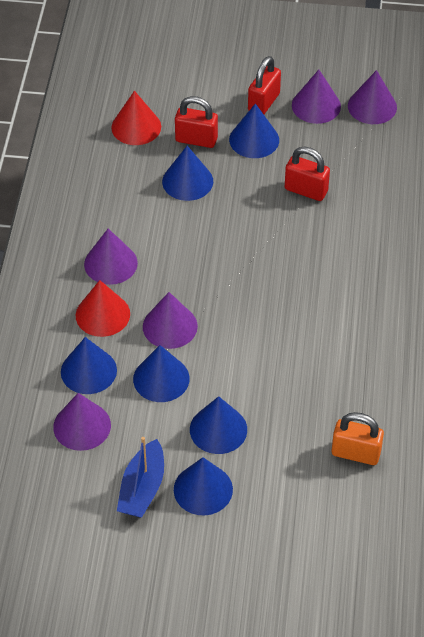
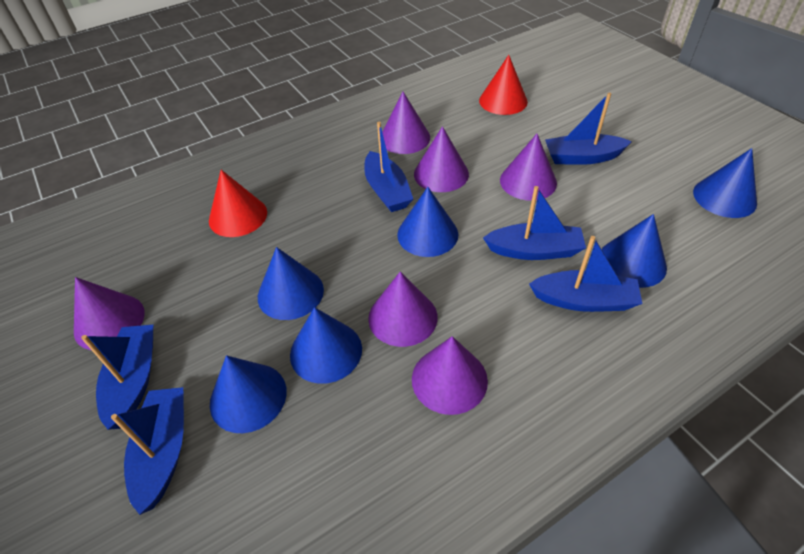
blue boat: 1 -> 6
orange padlock: 1 -> 0
purple cone: 5 -> 6
red padlock: 3 -> 0

